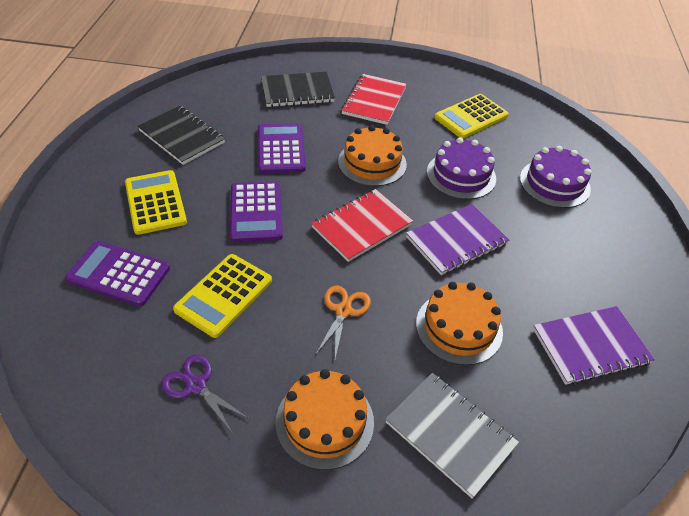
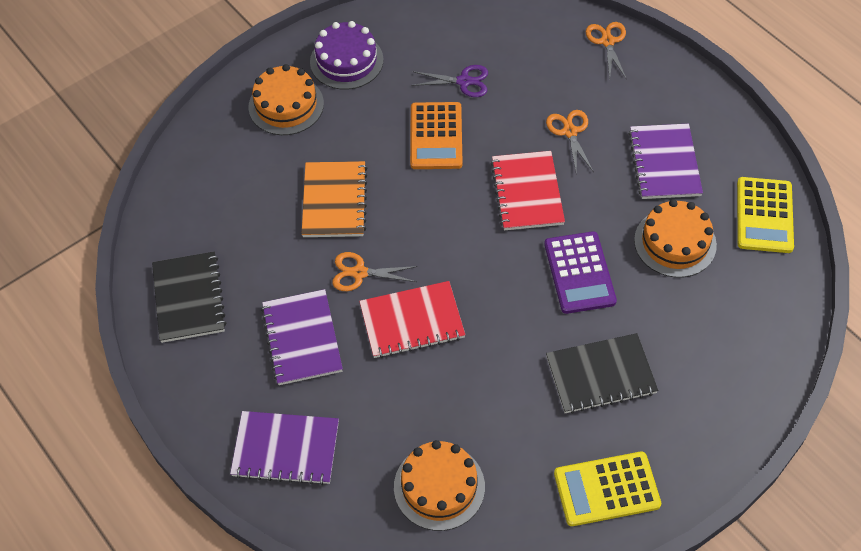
grey notebook: 1 -> 0
orange calculator: 0 -> 1
orange notebook: 0 -> 1
orange scissors: 1 -> 3
purple cake: 2 -> 1
purple calculator: 3 -> 1
purple notebook: 2 -> 3
yellow calculator: 3 -> 2

